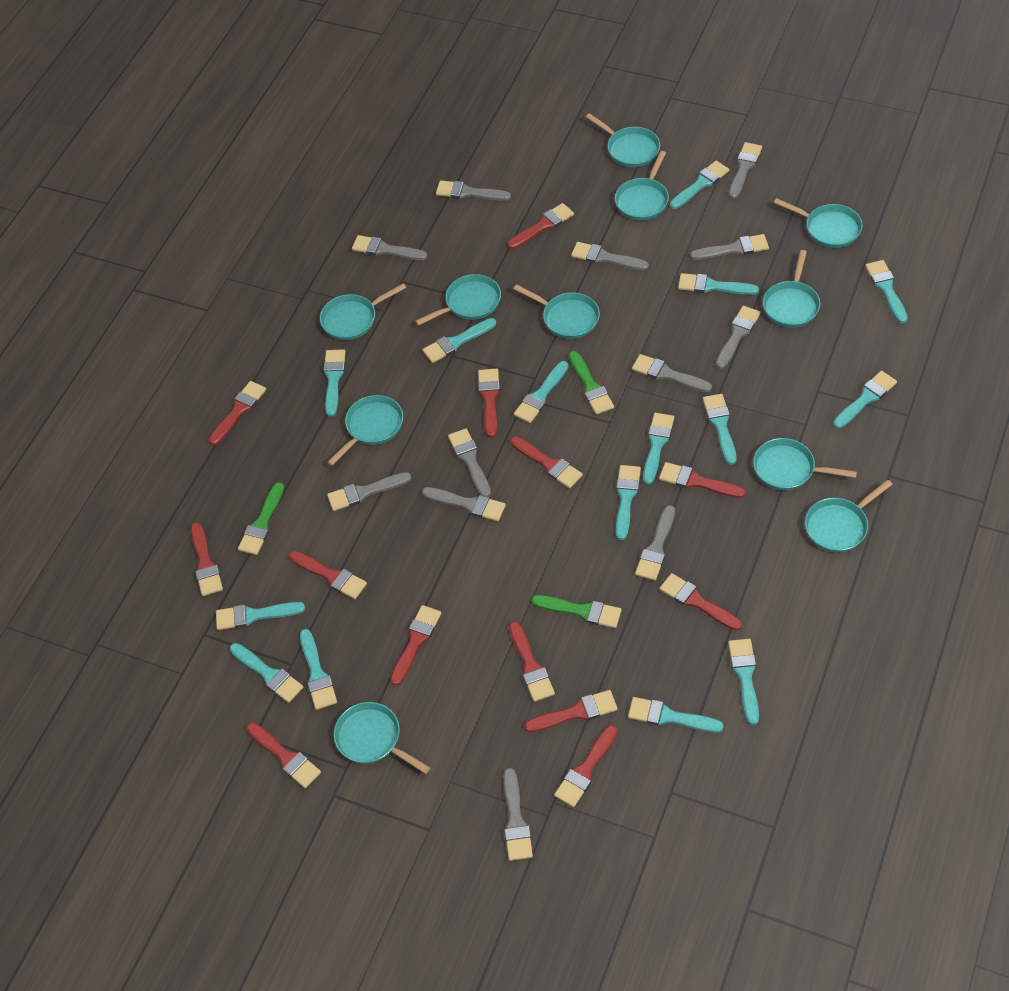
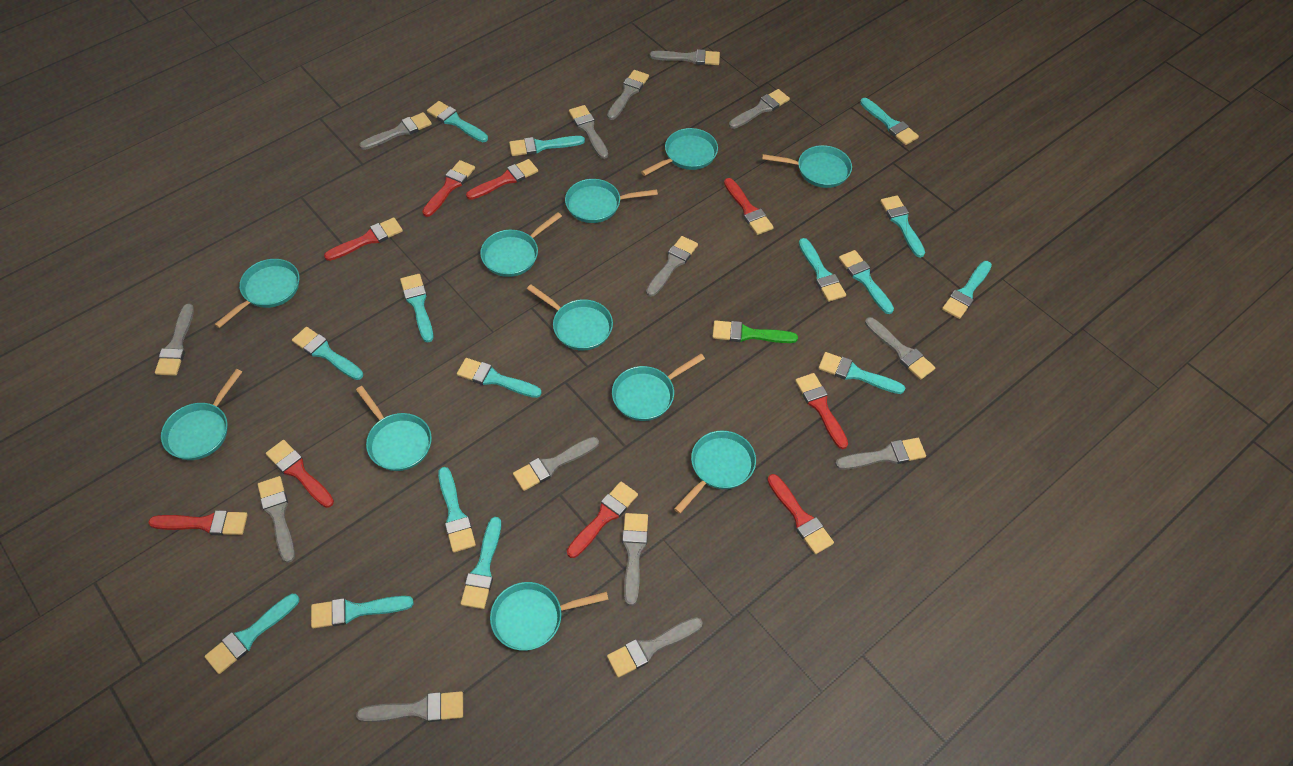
green brush: 3 -> 1
grey brush: 12 -> 14
red brush: 13 -> 9

